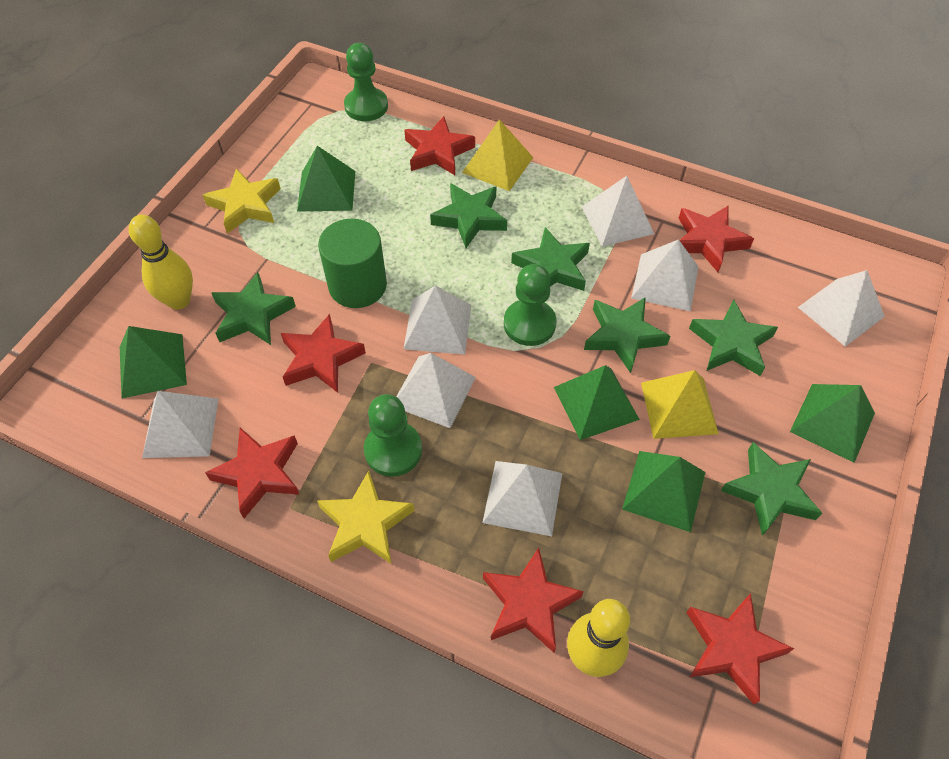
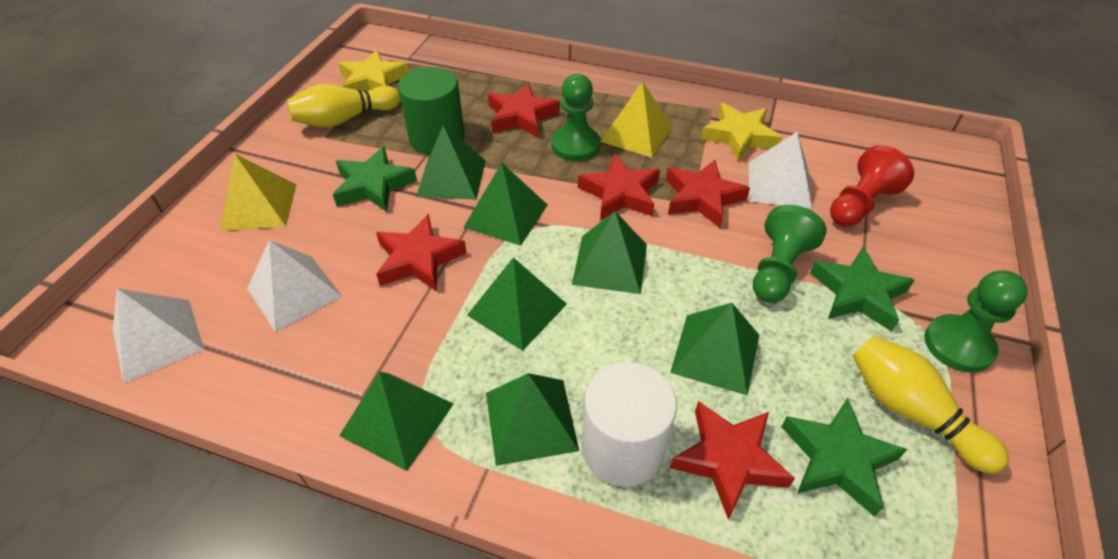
green pyramid: 5 -> 7
green star: 6 -> 3
red pawn: 0 -> 1
red star: 6 -> 5
white cylinder: 0 -> 1
white pyramid: 7 -> 3

